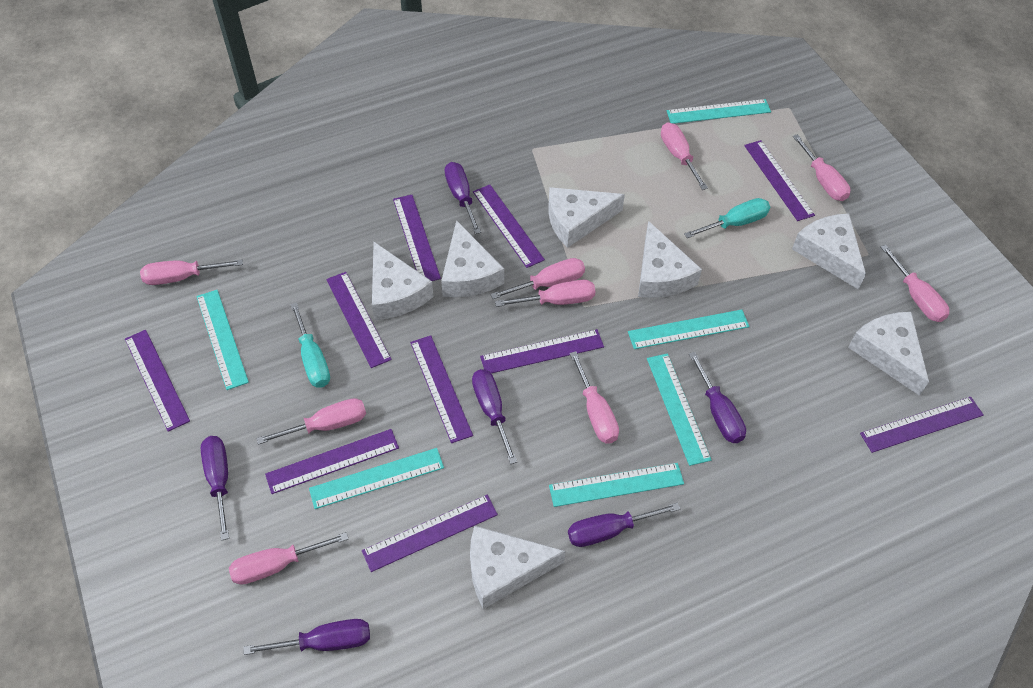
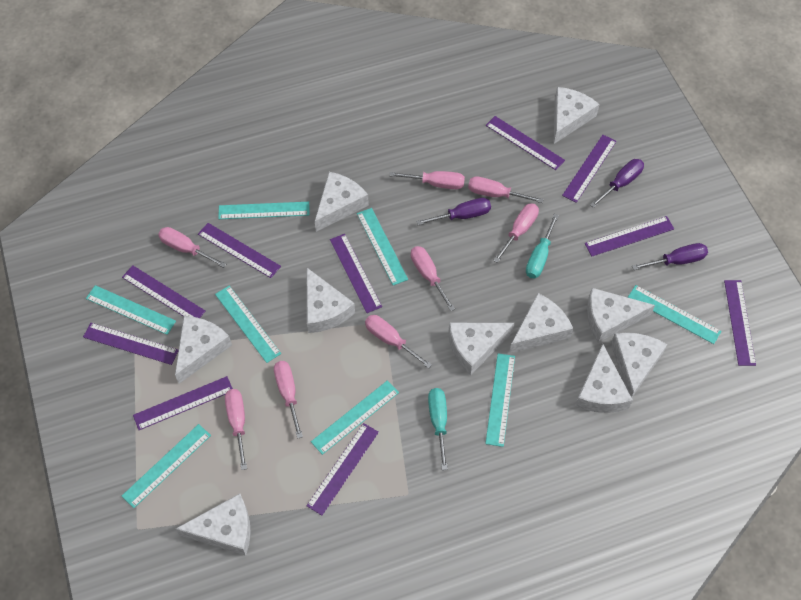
pink screwdriver: 9 -> 8
purple screwdriver: 6 -> 3
turquoise ruler: 6 -> 8
white cheese: 7 -> 10

